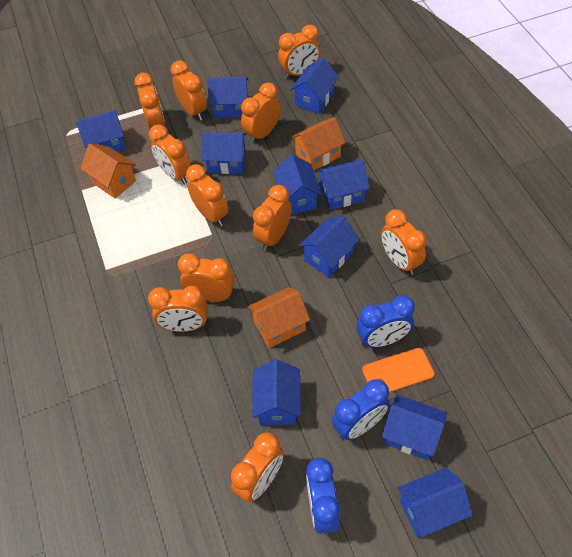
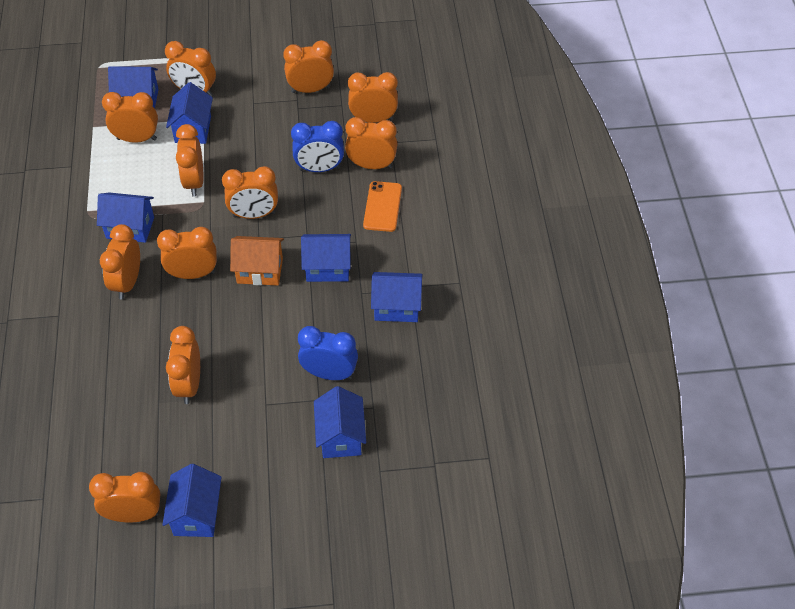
blue clock: 3 -> 2
blue house: 10 -> 7
orange house: 3 -> 1

